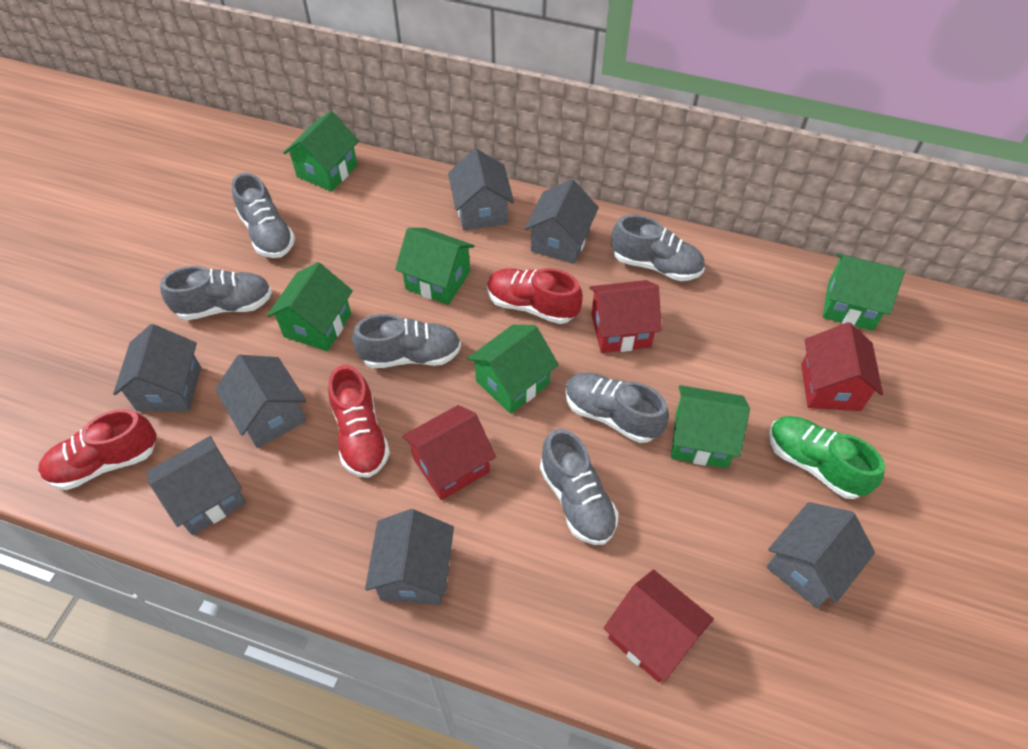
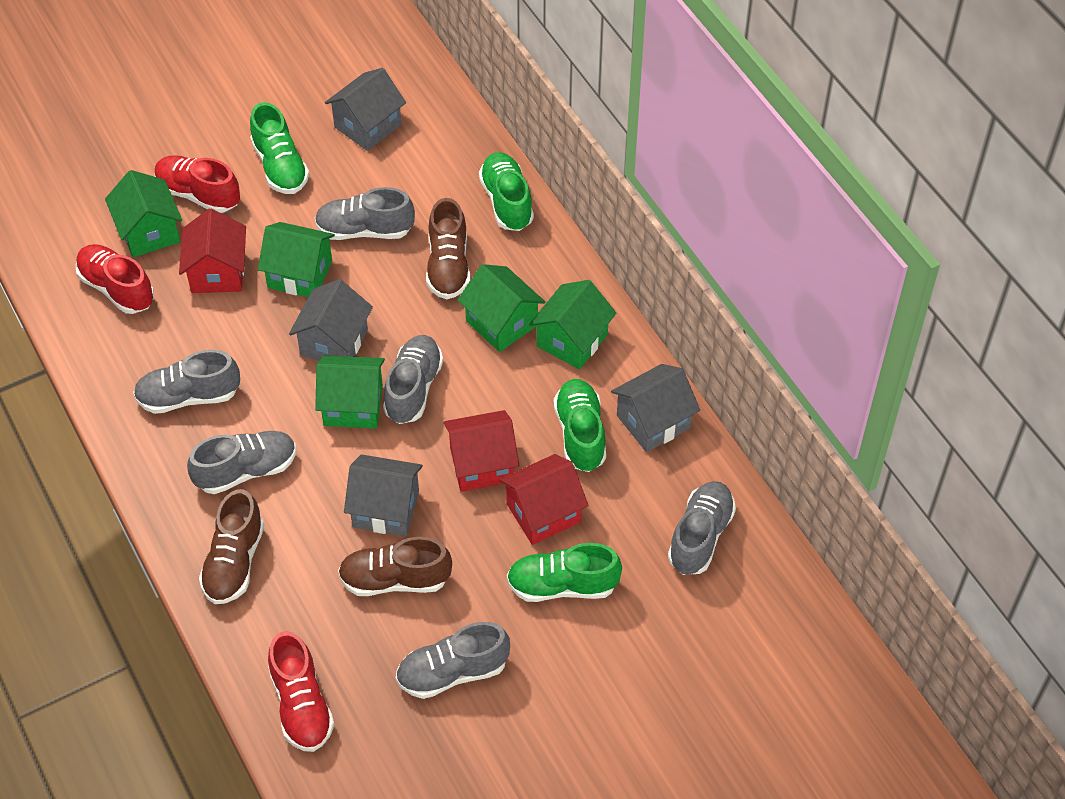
brown shoe: 0 -> 3
green house: 6 -> 5
green shoe: 1 -> 4
grey house: 7 -> 4
red house: 4 -> 3

